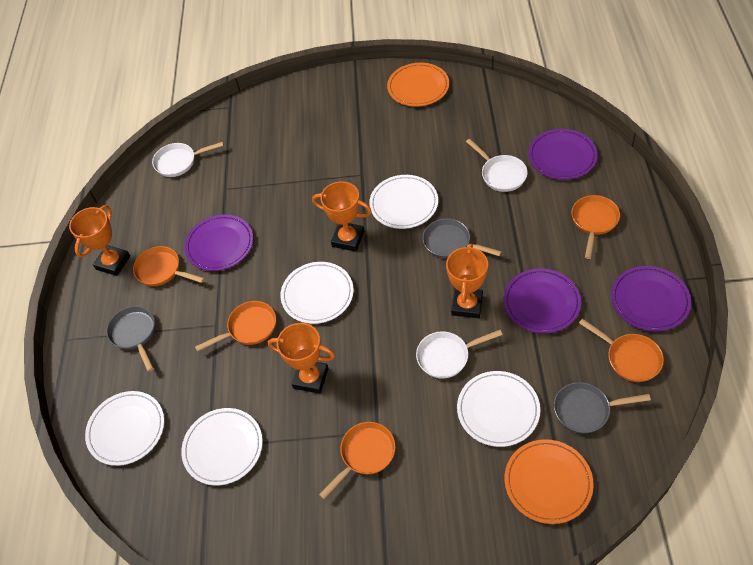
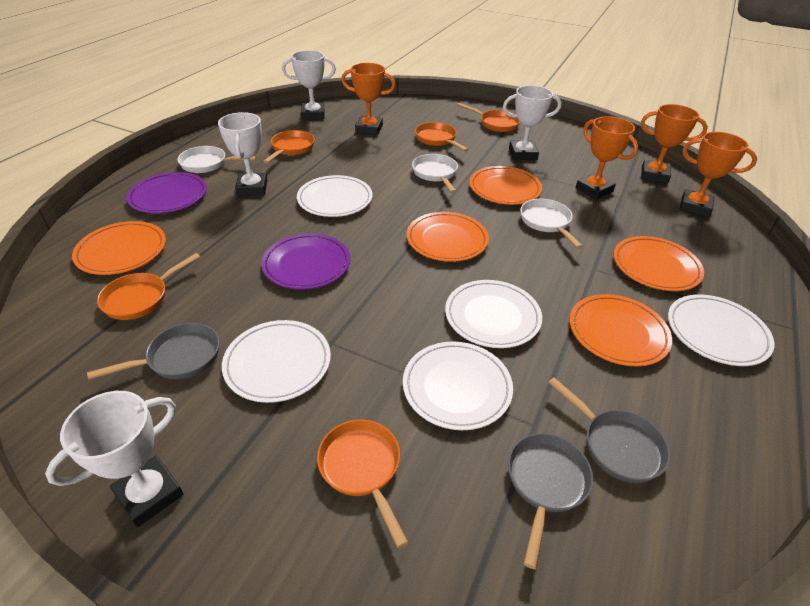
orange plate: 2 -> 5
purple plate: 4 -> 2
white trophy: 0 -> 4

